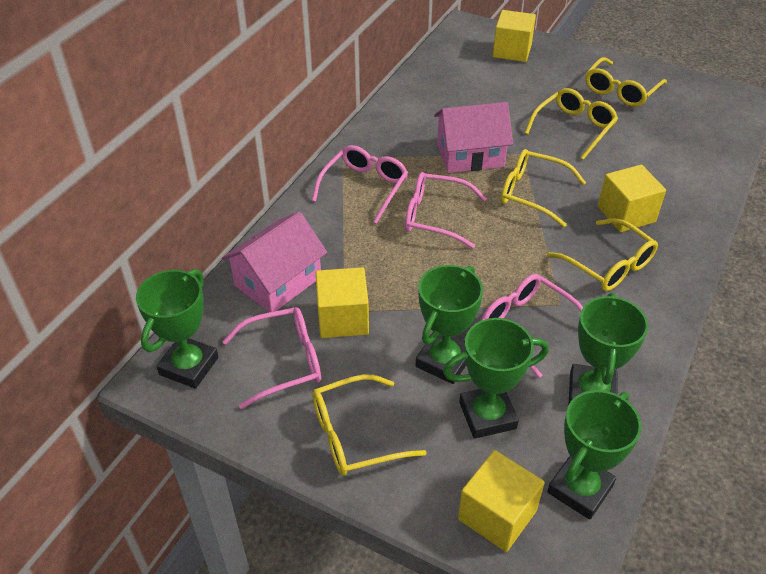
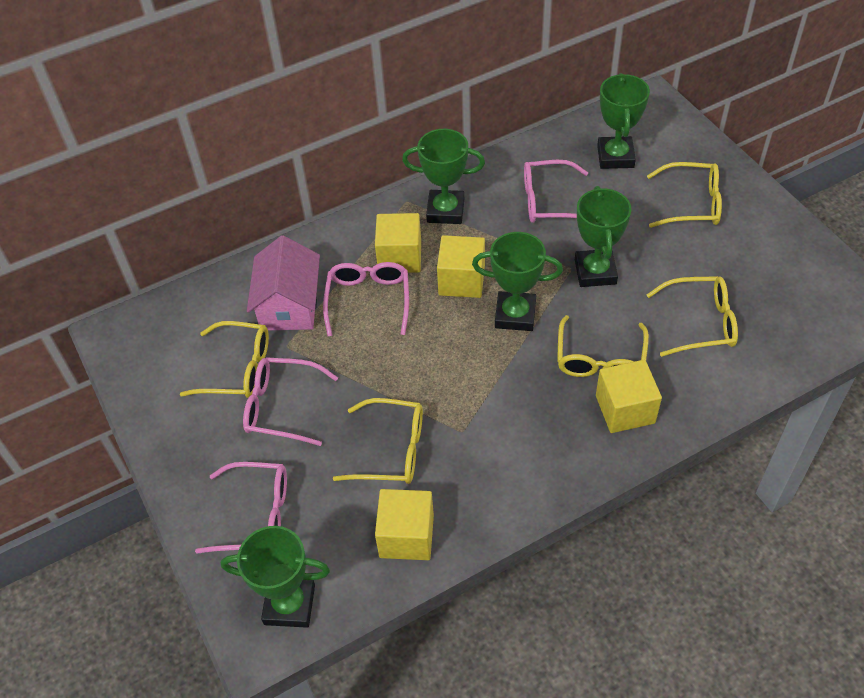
pink house: 2 -> 1

